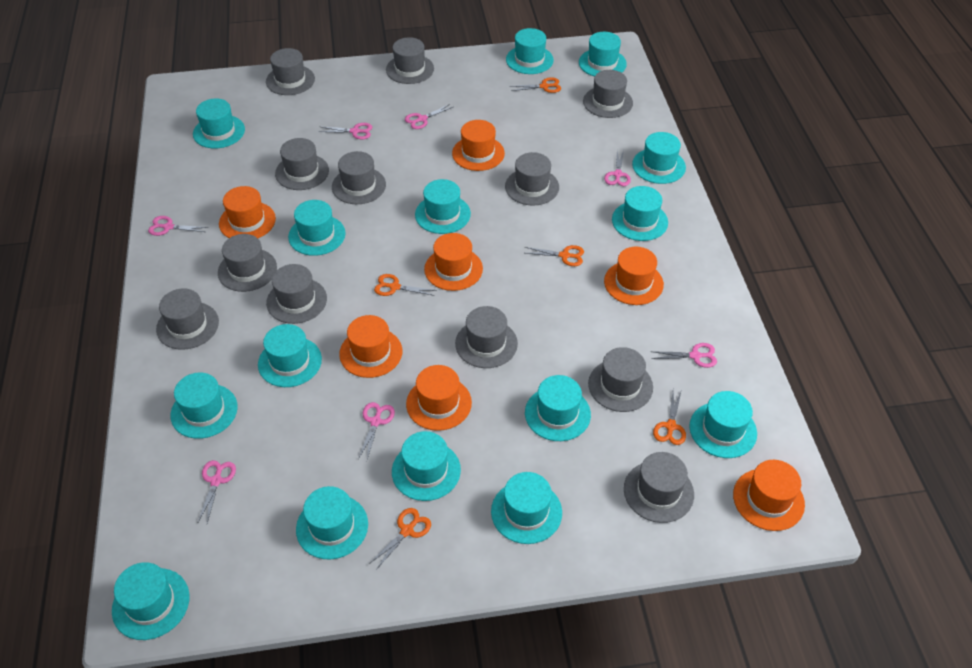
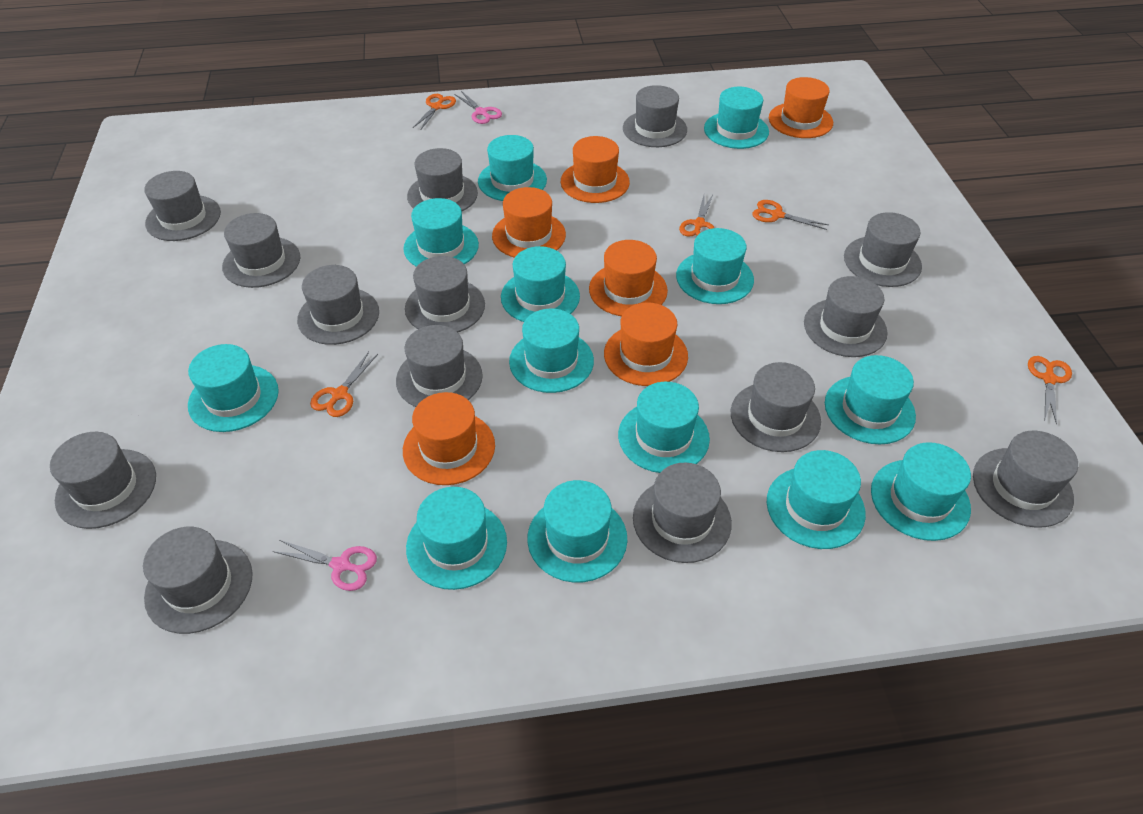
grey hat: 12 -> 14
orange hat: 7 -> 6
pink scissors: 7 -> 2
turquoise hat: 15 -> 13

